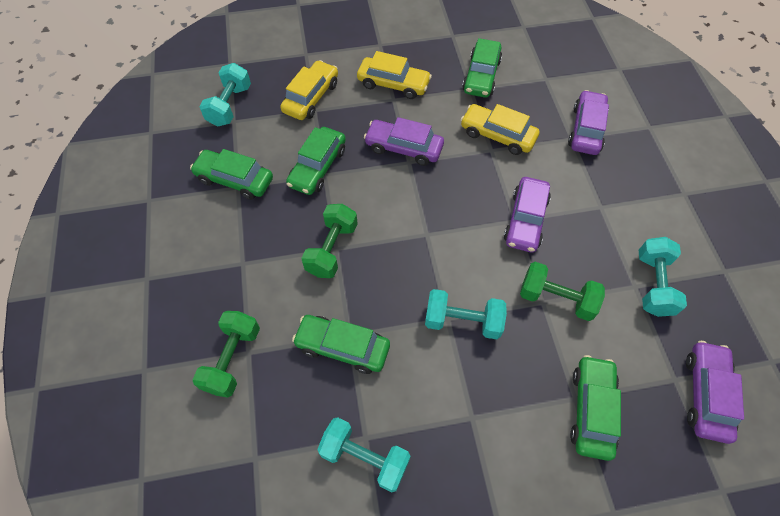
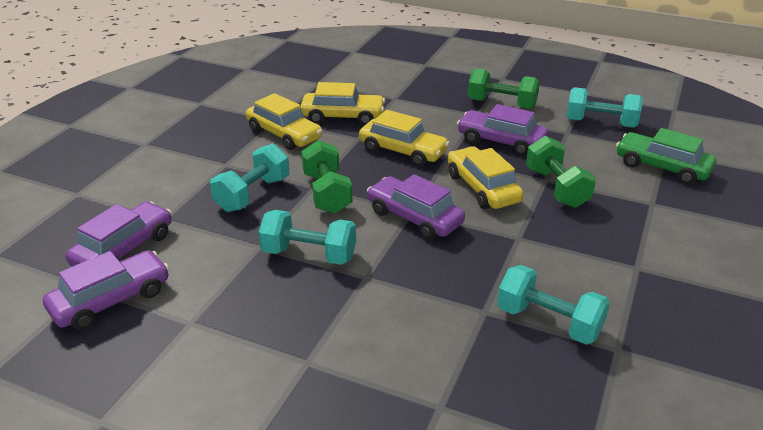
green car: 5 -> 1
yellow car: 3 -> 4

